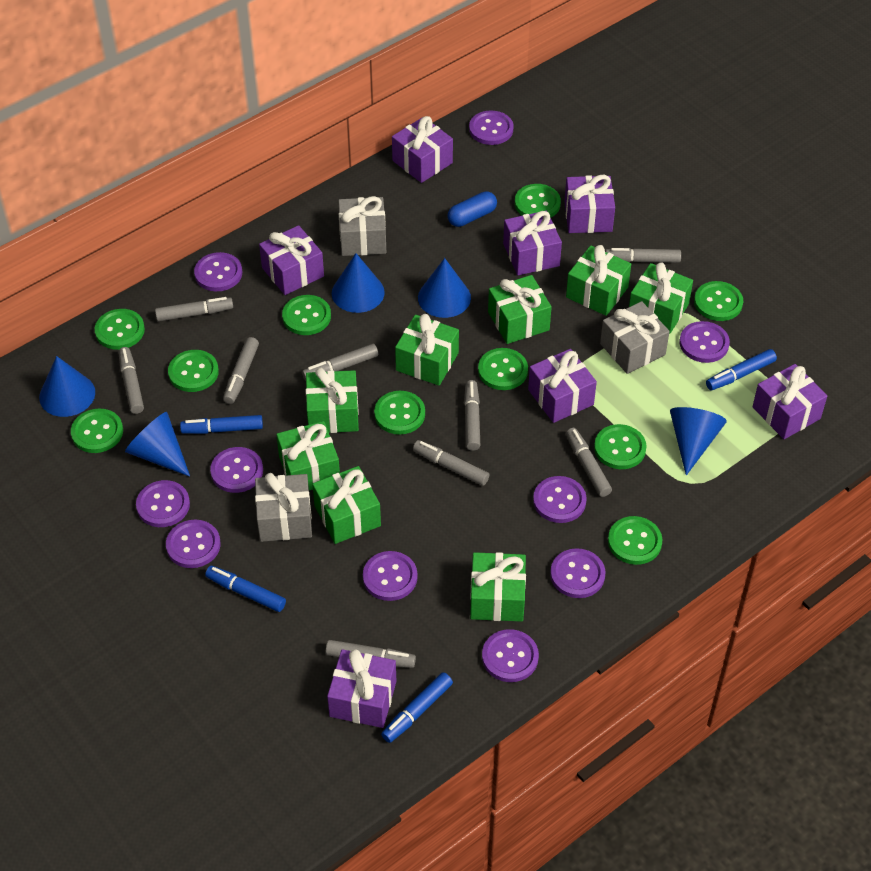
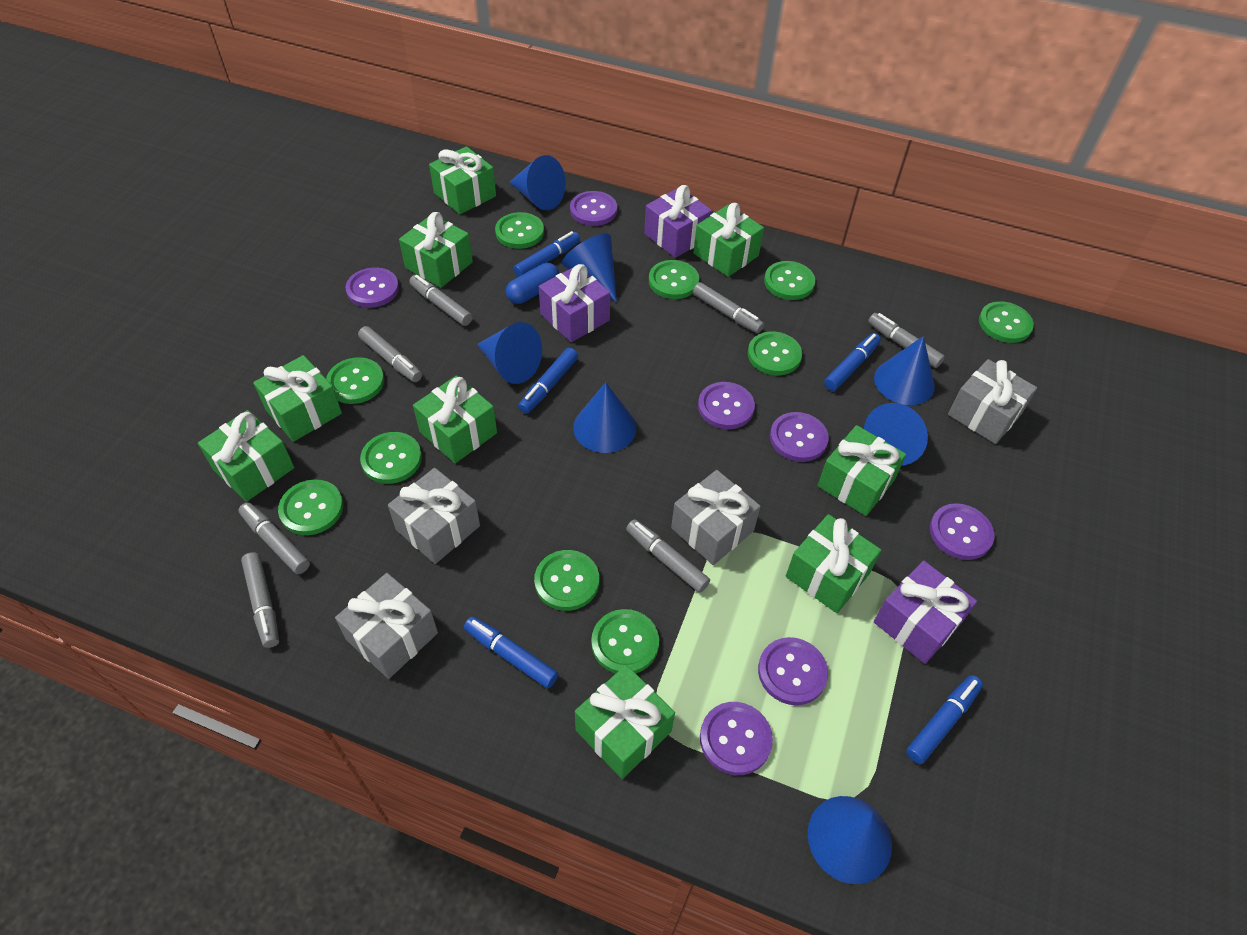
blue cone: 5 -> 7
blue marker: 4 -> 5
green gift: 8 -> 9
grey gift: 3 -> 4
grey marker: 9 -> 7
purple button: 10 -> 7
purple gift: 7 -> 3

